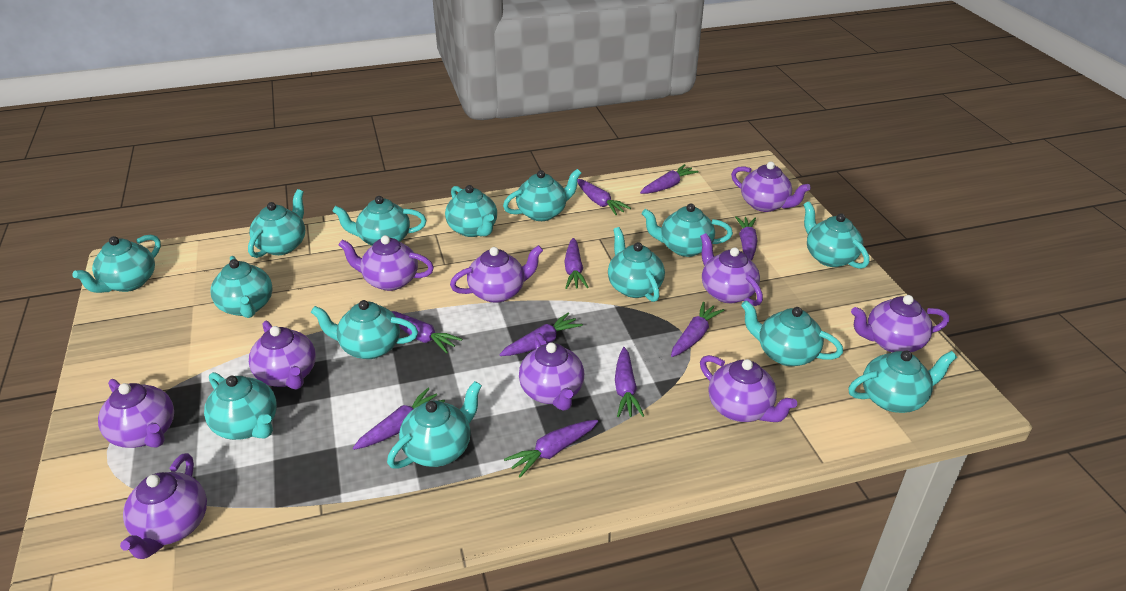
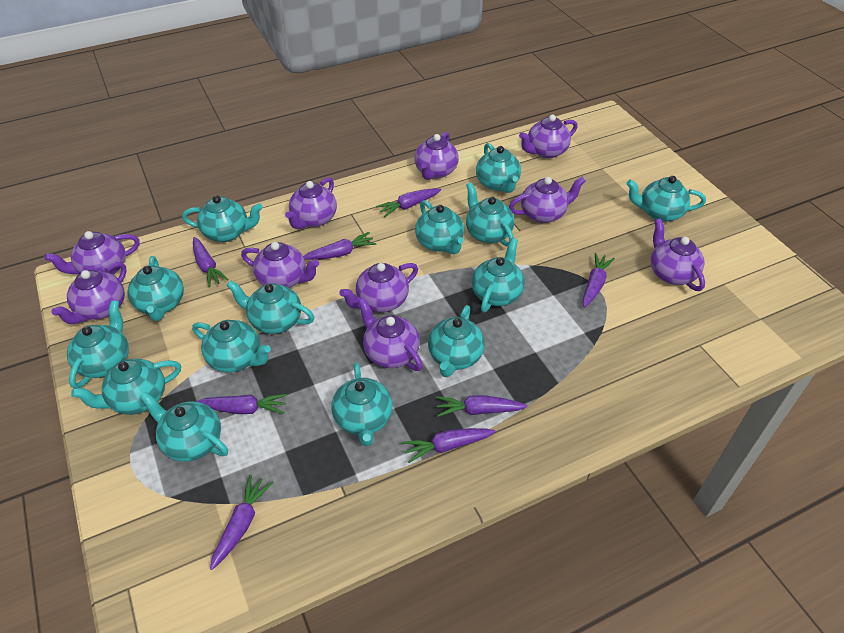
purple carrot: 10 -> 8

